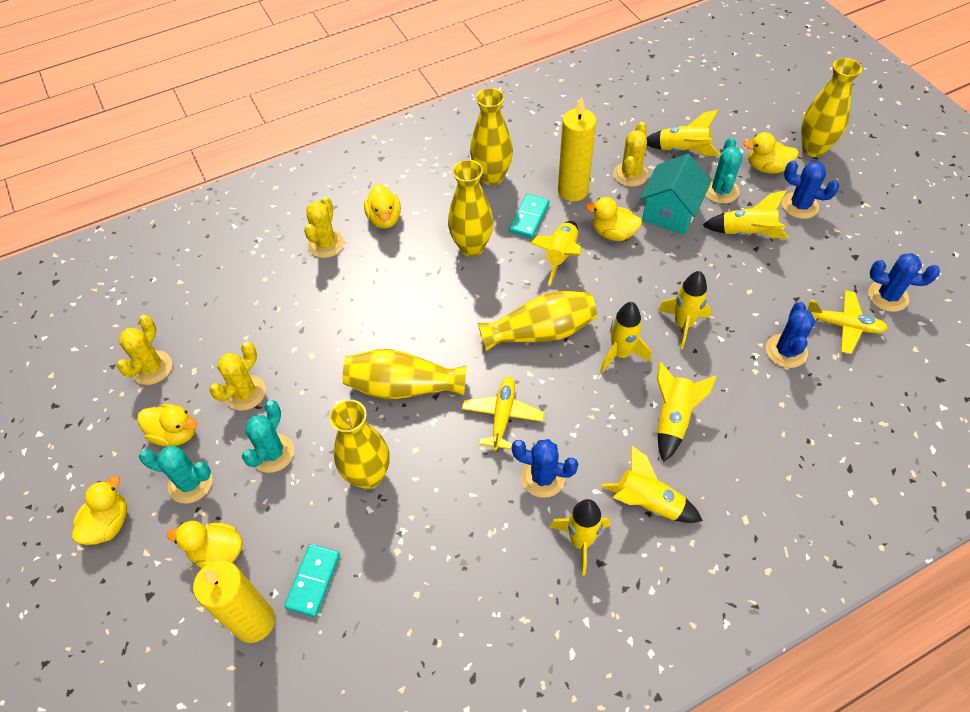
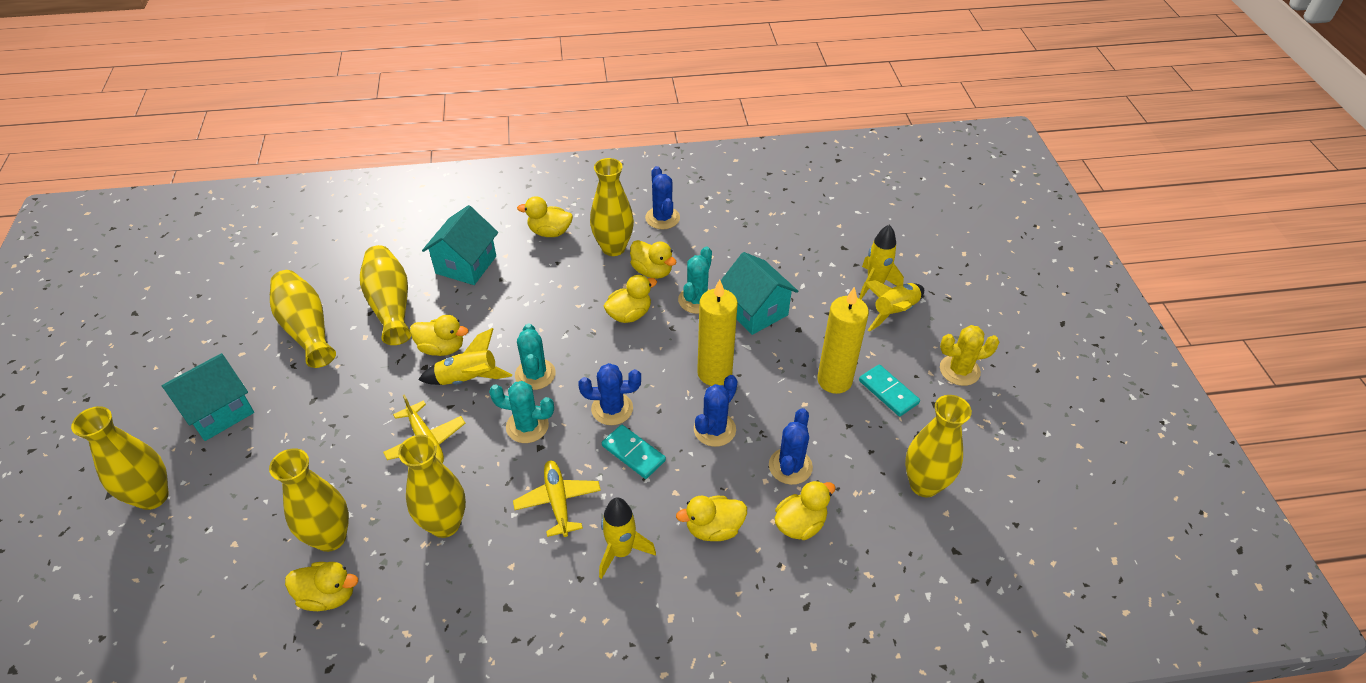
turquoise house: 1 -> 3
yellow cactus: 4 -> 1
yellow duck: 6 -> 7
yellow rocket: 8 -> 4
yellow vase: 6 -> 7

